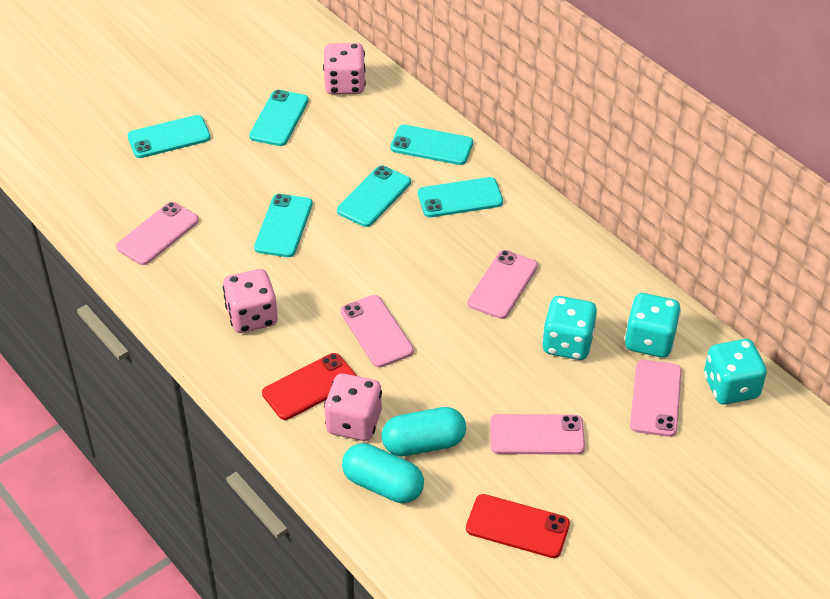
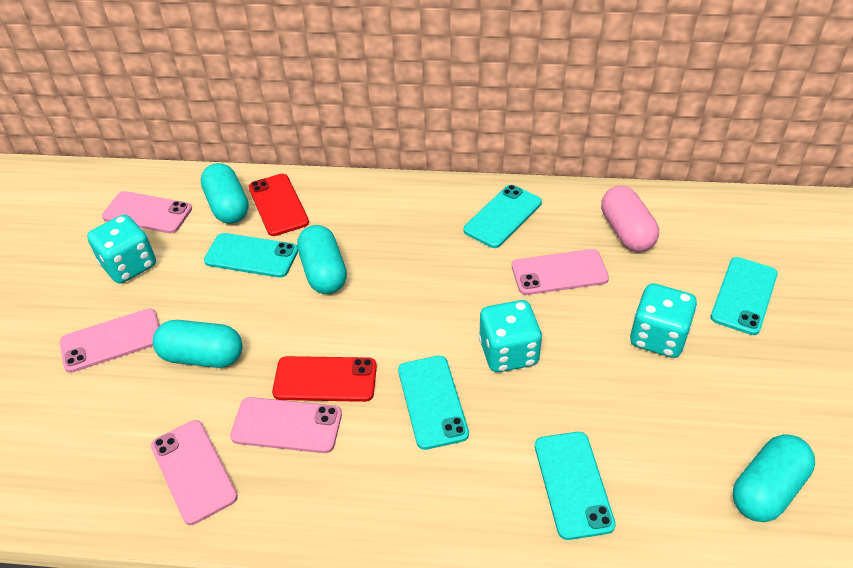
pink capsule: 0 -> 1
pink dice: 3 -> 0
turquoise capsule: 2 -> 4
turquoise phone: 6 -> 5

